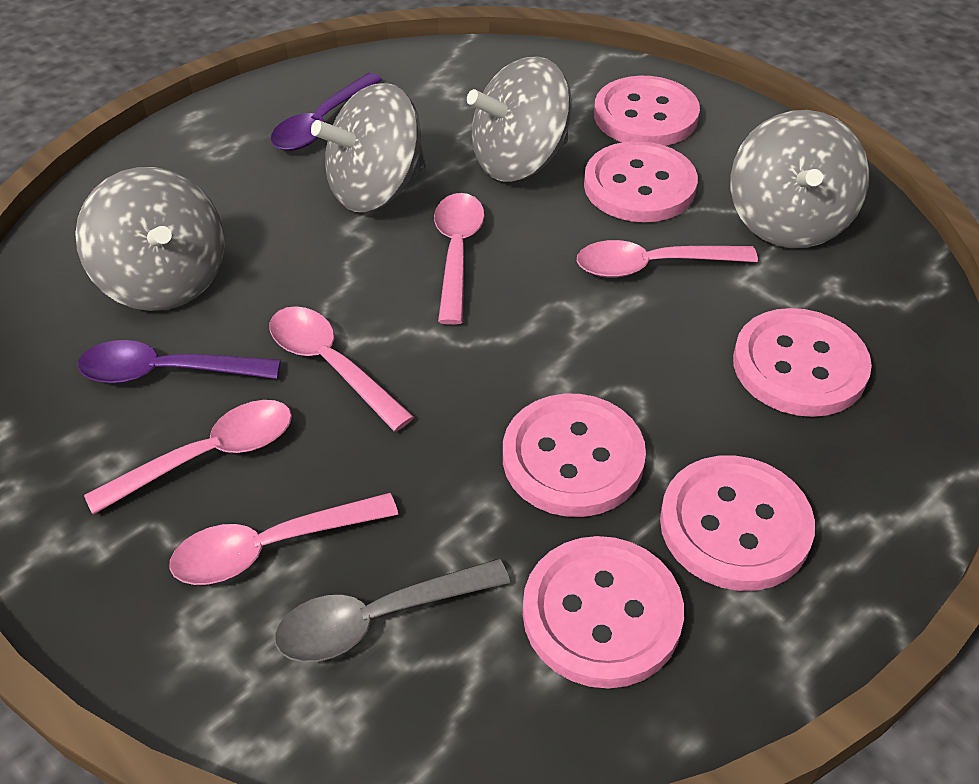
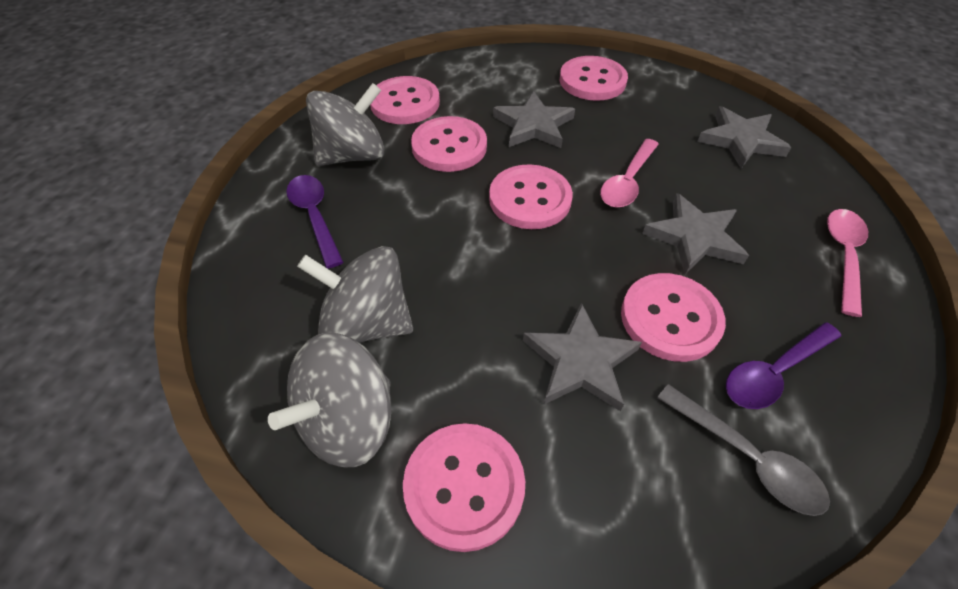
grey spinning top: 4 -> 3
grey star: 0 -> 4
pink spoon: 5 -> 2

